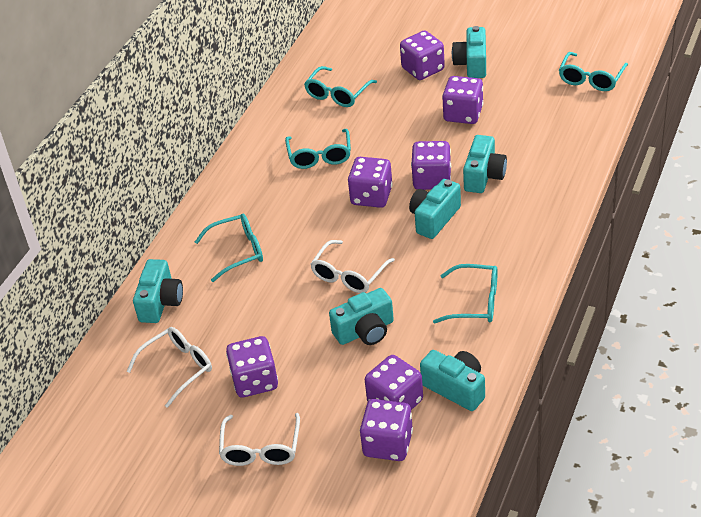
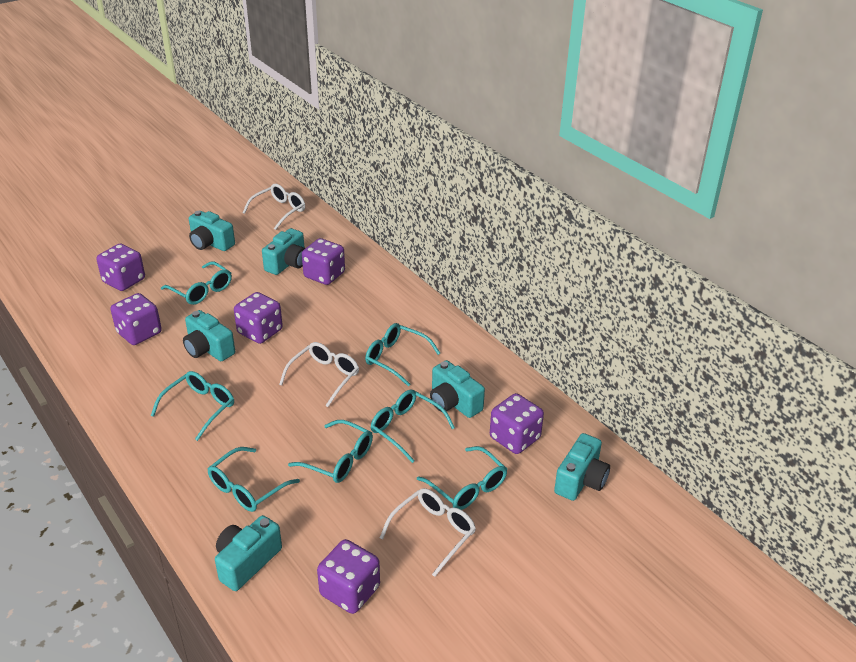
purple dice: 7 -> 6
turquoise glasses: 5 -> 7

